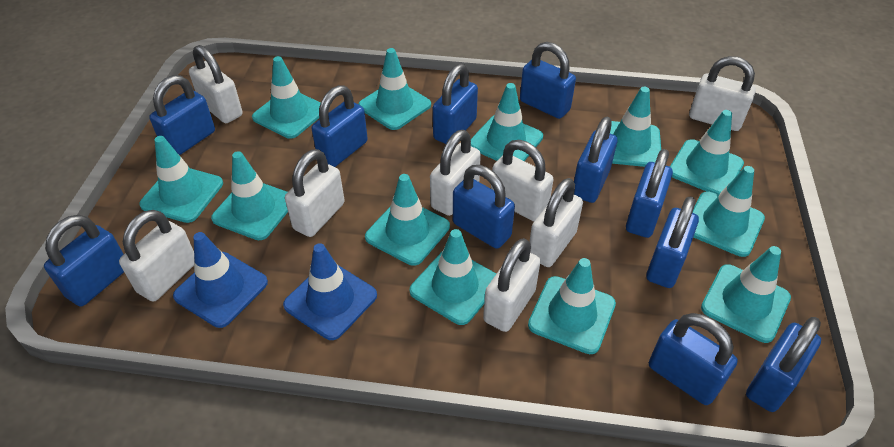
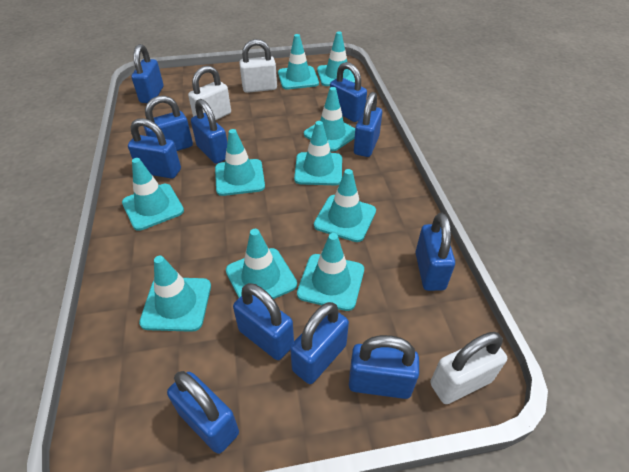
blue traffic cone: 2 -> 0
turquoise traffic cone: 12 -> 10
white padlock: 8 -> 3

